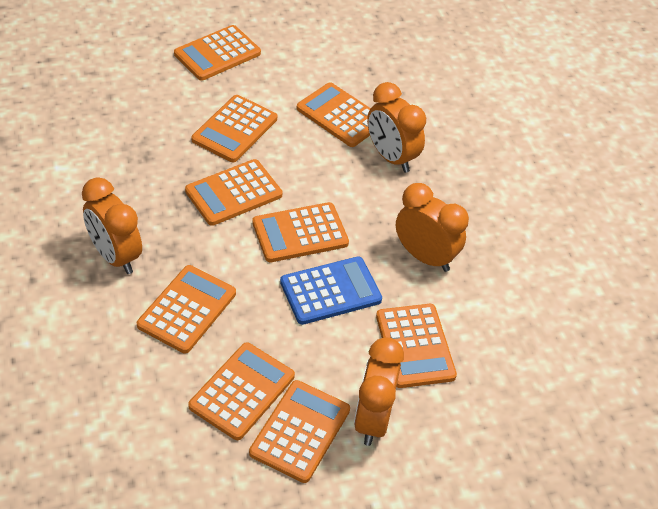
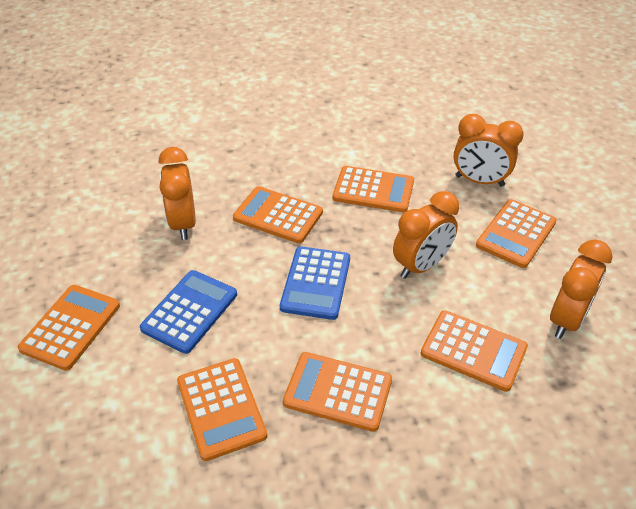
blue calculator: 1 -> 2
orange calculator: 9 -> 7

